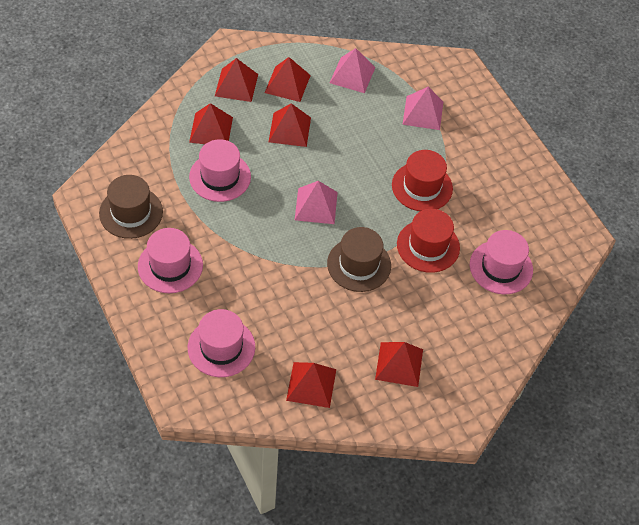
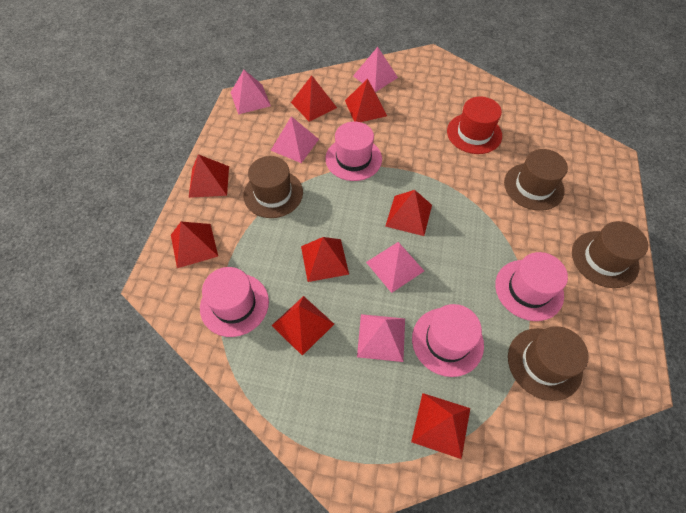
brown hat: 2 -> 4
pink pyramid: 3 -> 5
red hat: 2 -> 1
red pyramid: 6 -> 8

